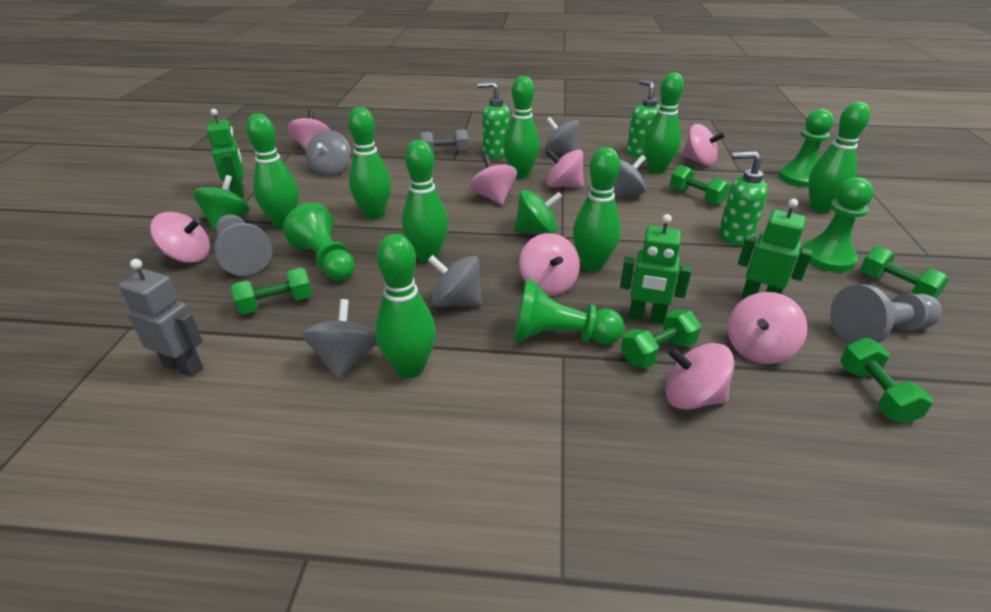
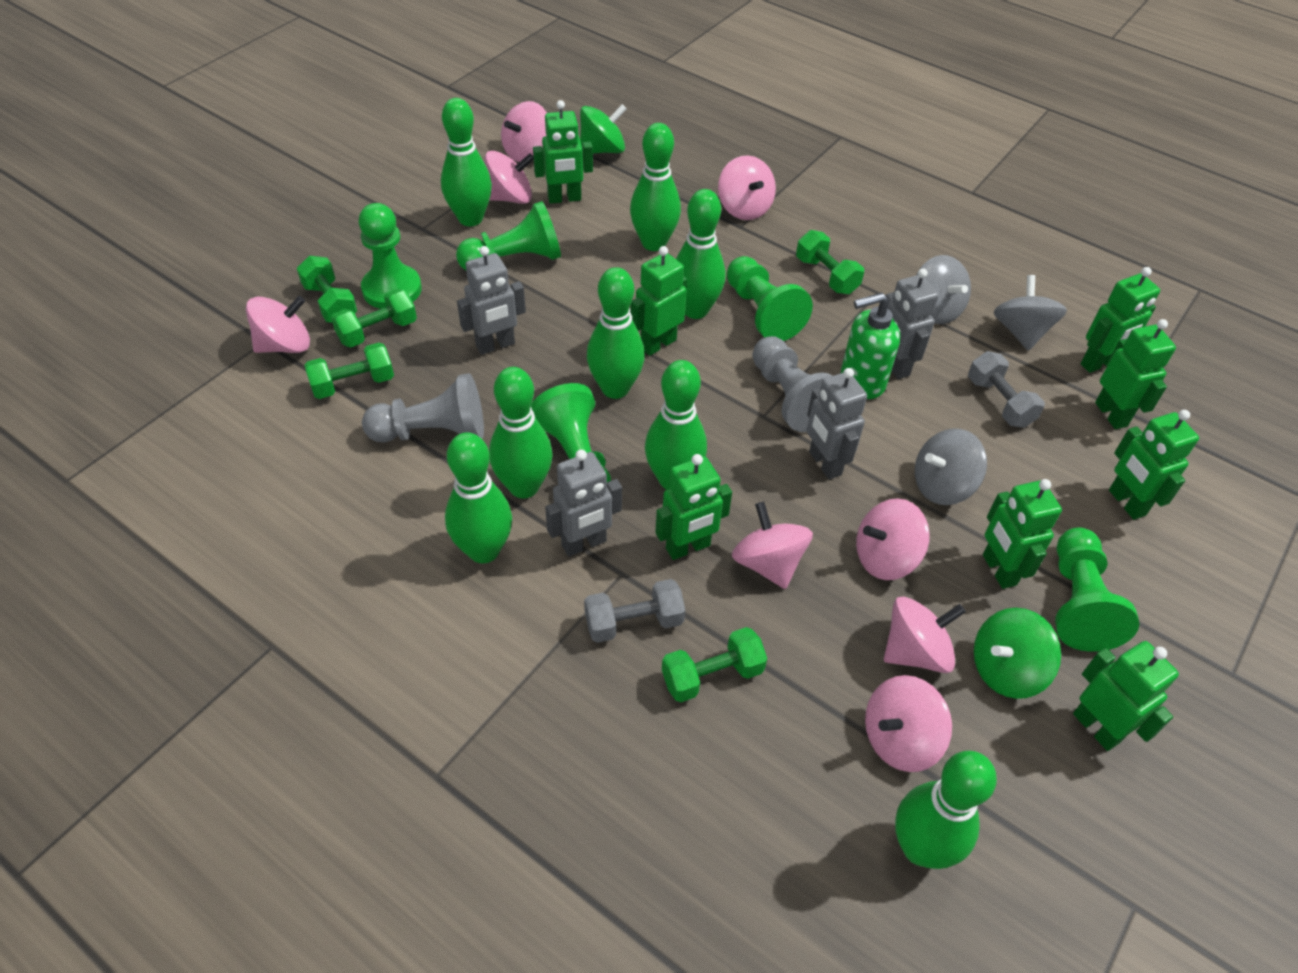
green pawn: 4 -> 5
green robot: 3 -> 8
green soap dispenser: 3 -> 1
grey dumbbell: 1 -> 2
grey robot: 1 -> 4
grey spinning top: 5 -> 3

